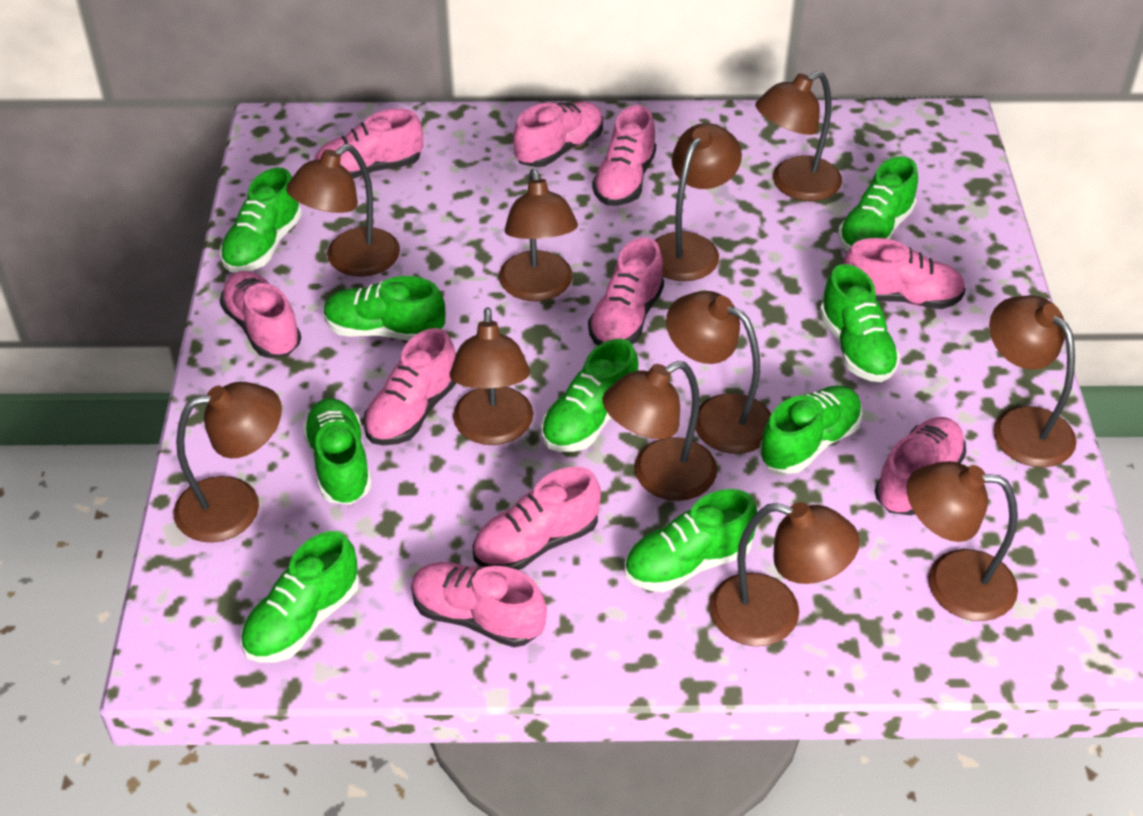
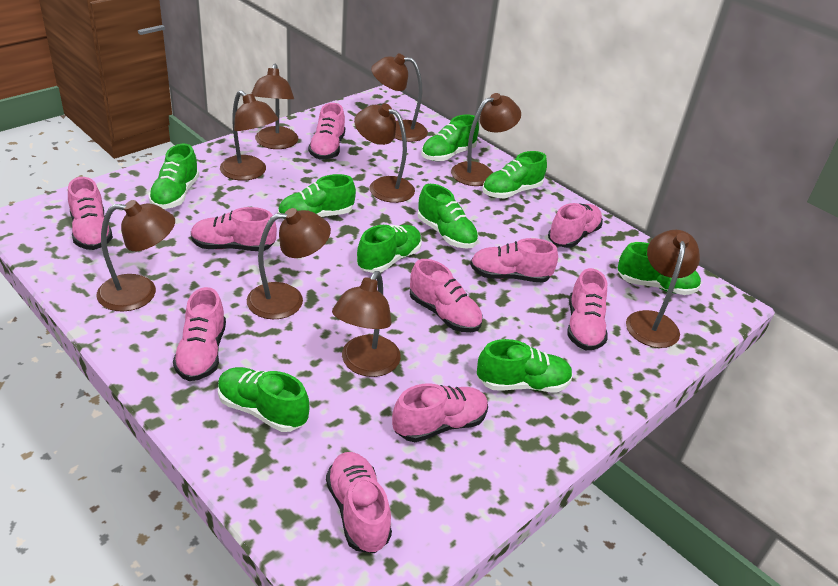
brown lamp: 11 -> 9

